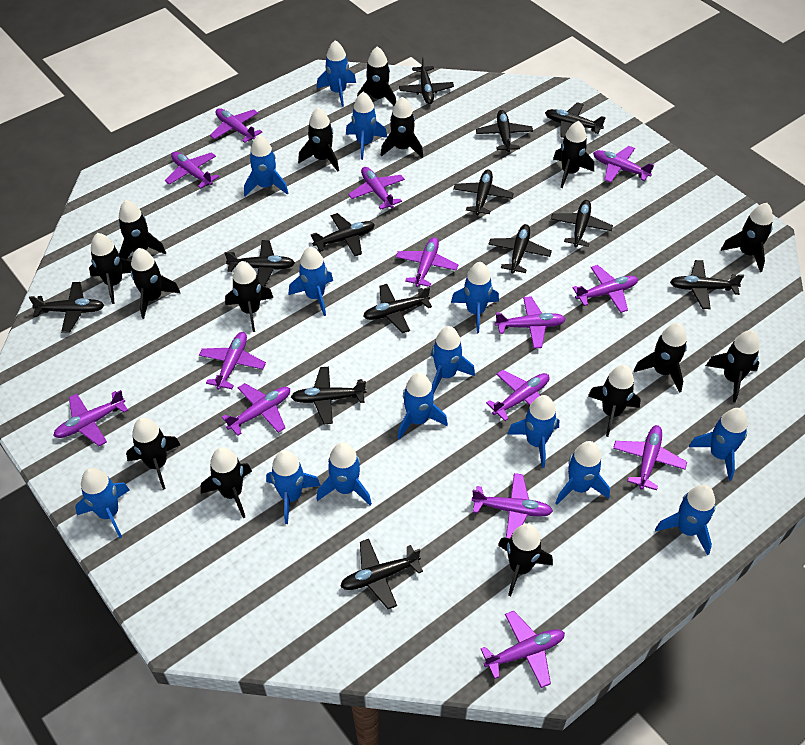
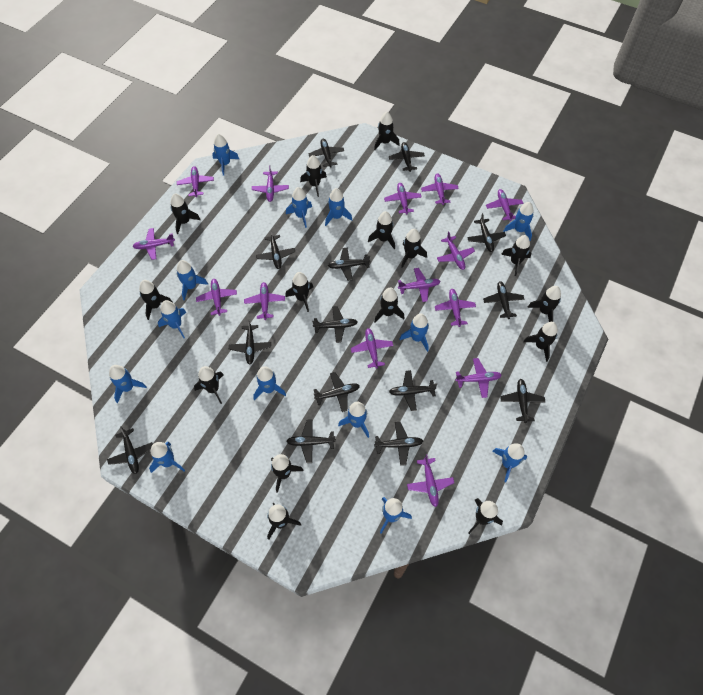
black plane: 13 -> 14
blue rocket: 14 -> 13

